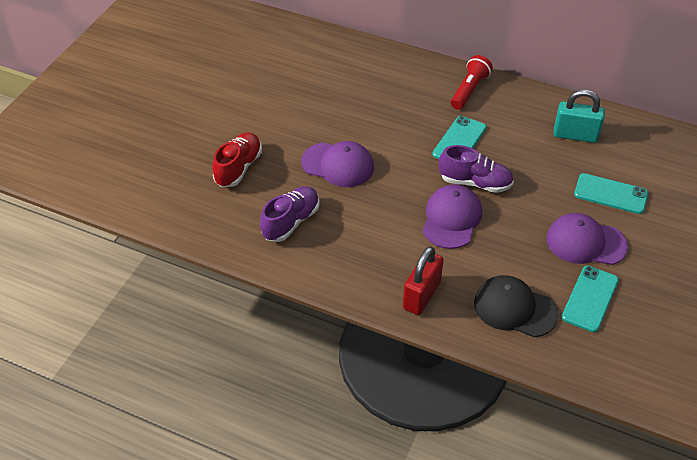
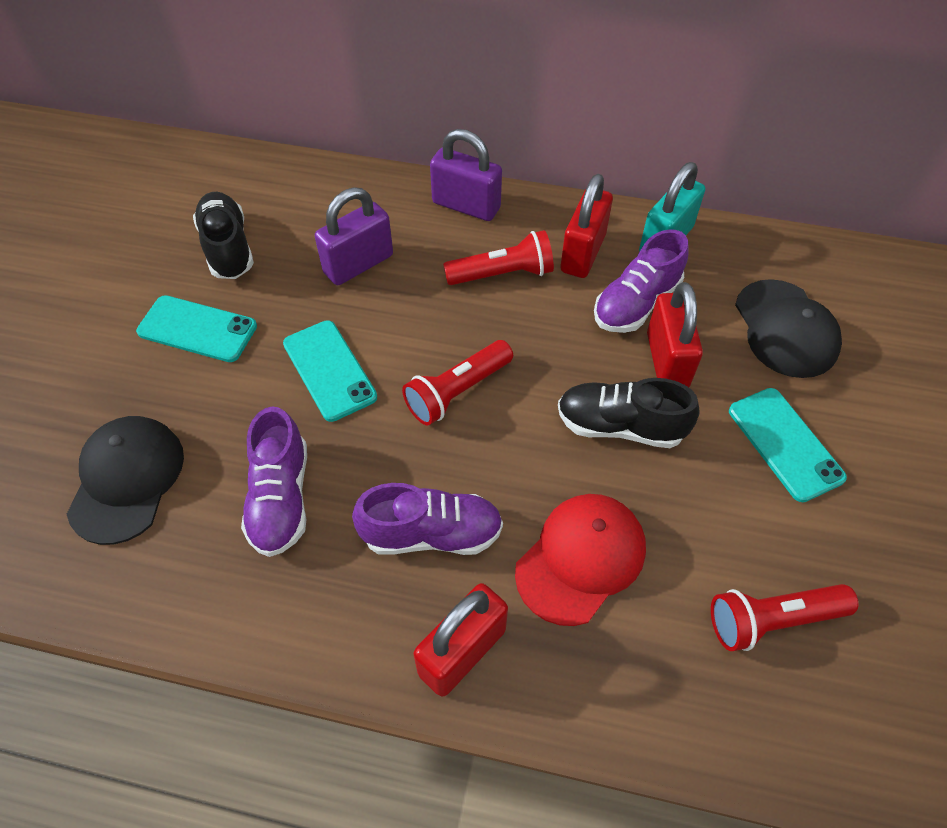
black cap: 1 -> 2
black shoe: 0 -> 2
purple cap: 3 -> 0
purple padlock: 0 -> 2
purple shoe: 2 -> 3
red cap: 0 -> 1
red flashlight: 1 -> 3
red padlock: 1 -> 3
red shoe: 1 -> 0

